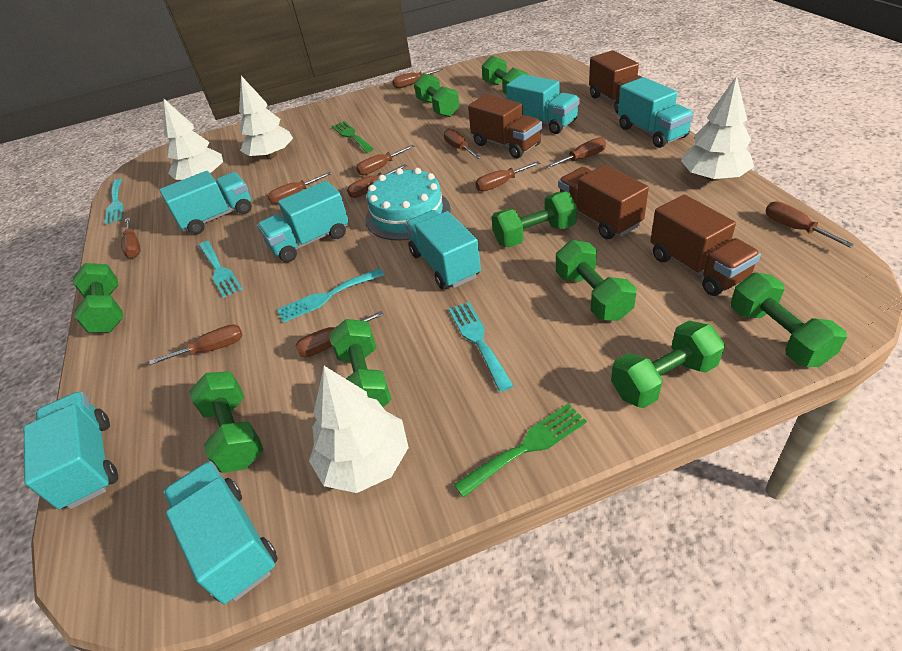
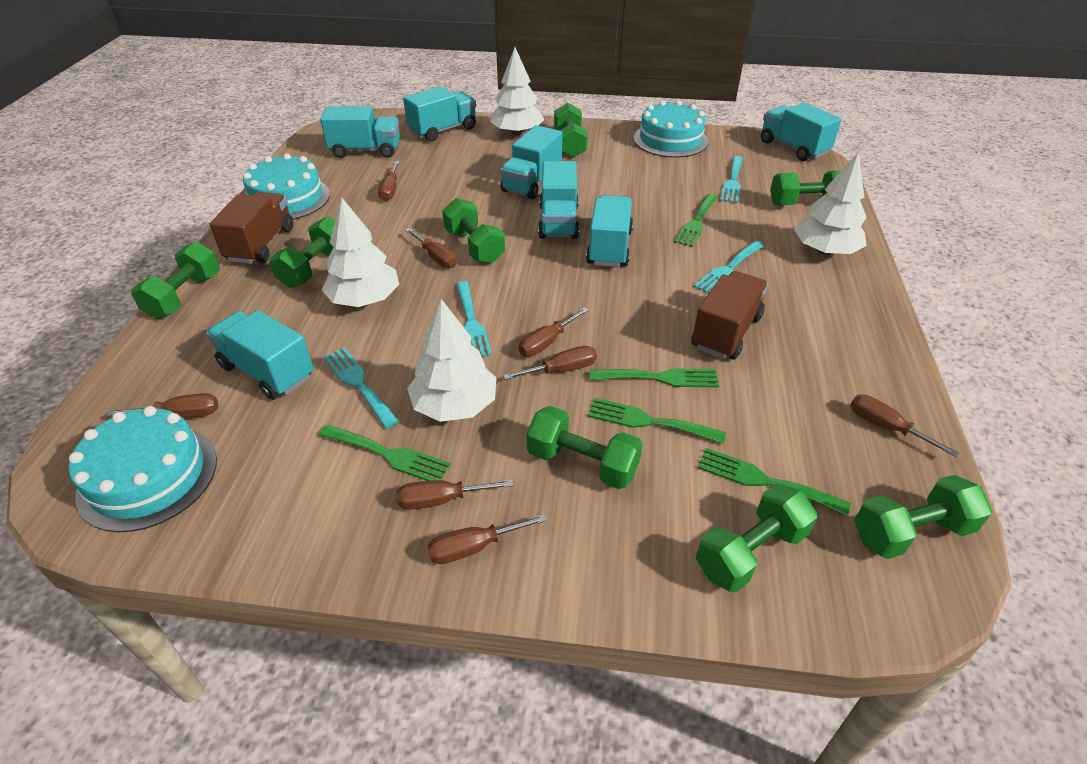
brown screwdriver: 11 -> 8
brown truck: 4 -> 2
green dumbbell: 9 -> 8
green fork: 2 -> 5
turquoise cake: 1 -> 3

